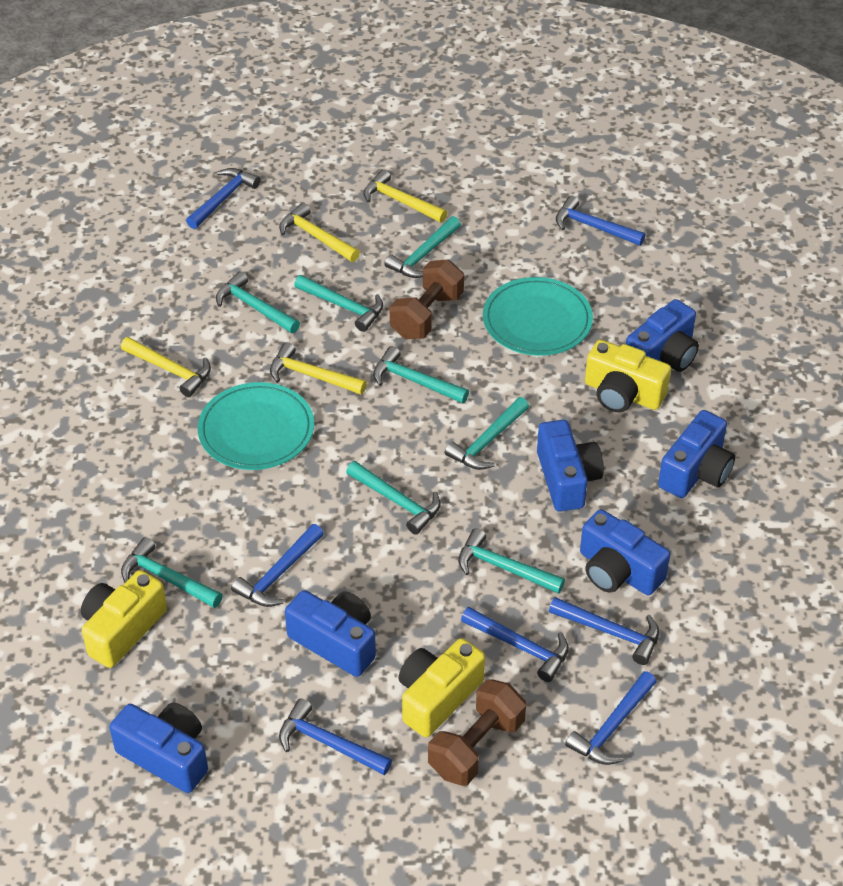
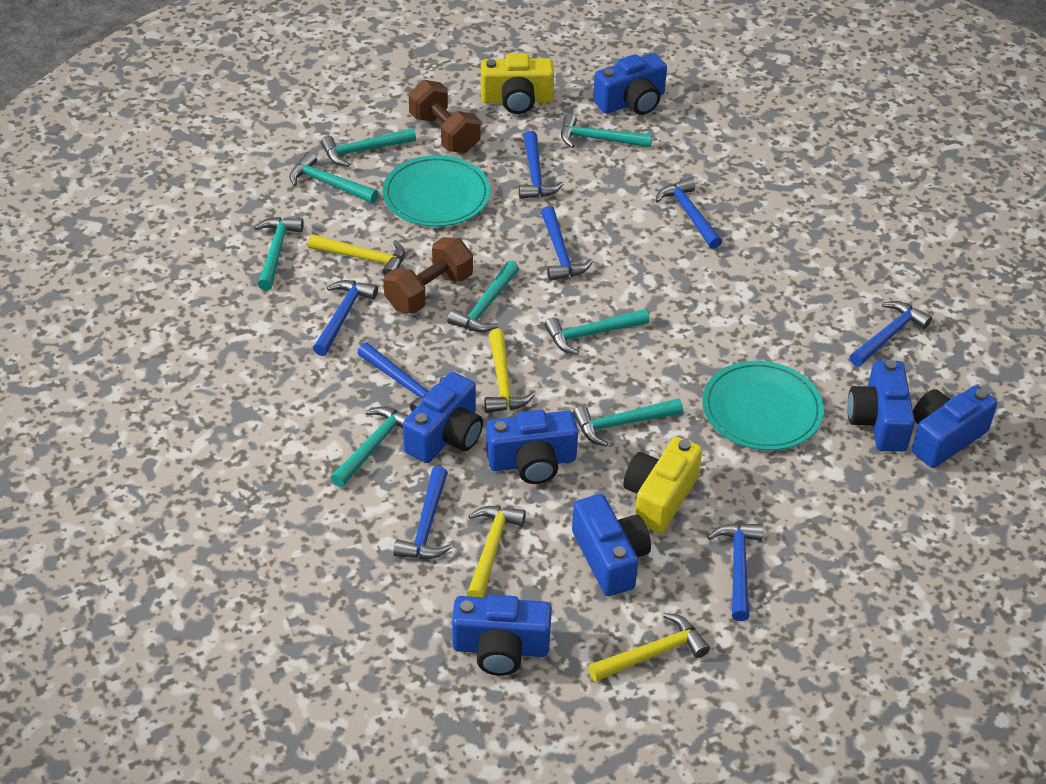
blue camera: 6 -> 7
blue hammer: 7 -> 8
yellow camera: 3 -> 2

